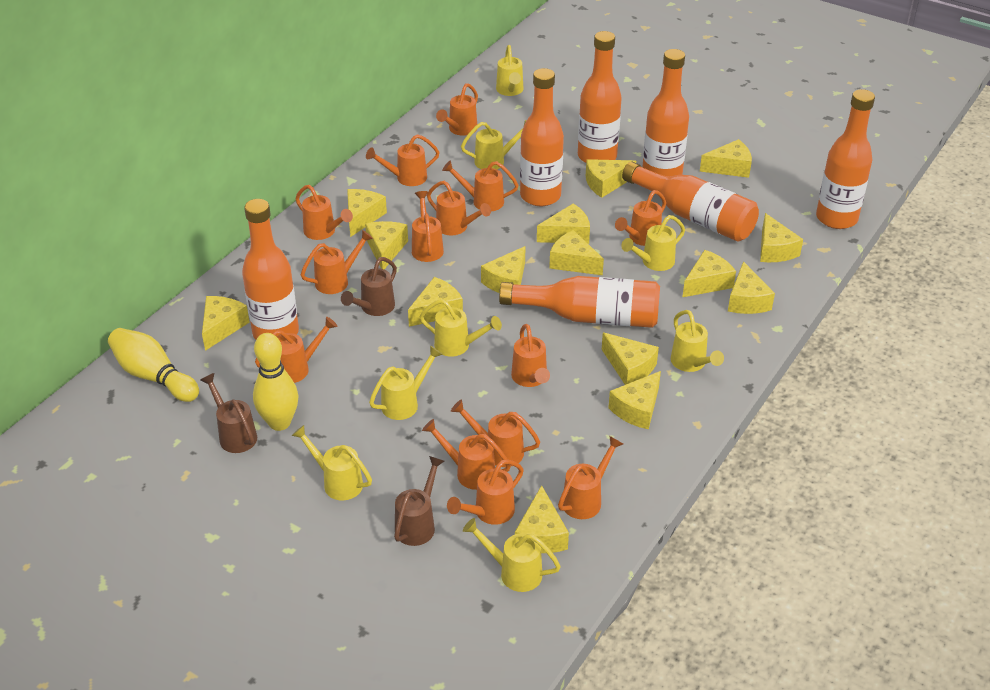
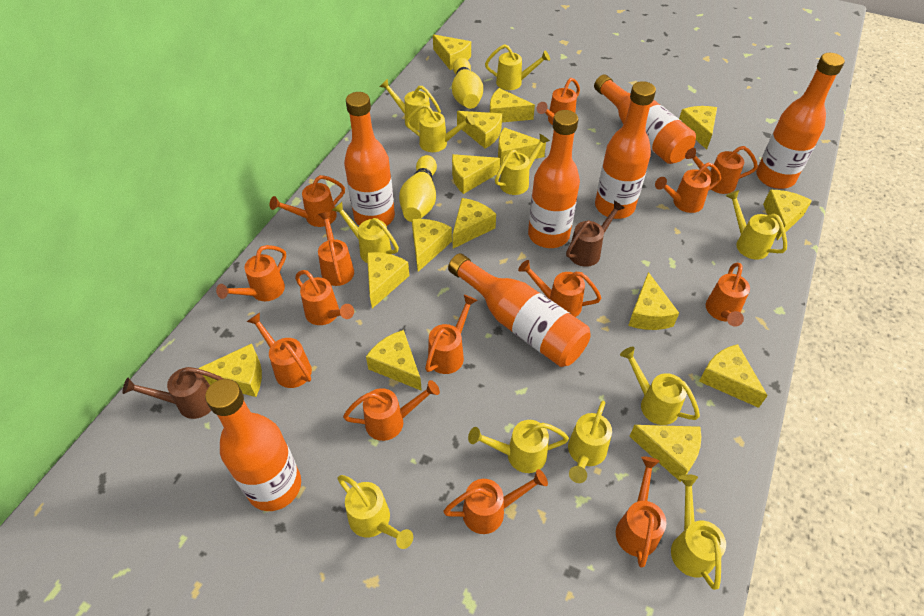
brown watering can: 3 -> 2
yellow watering can: 8 -> 11

